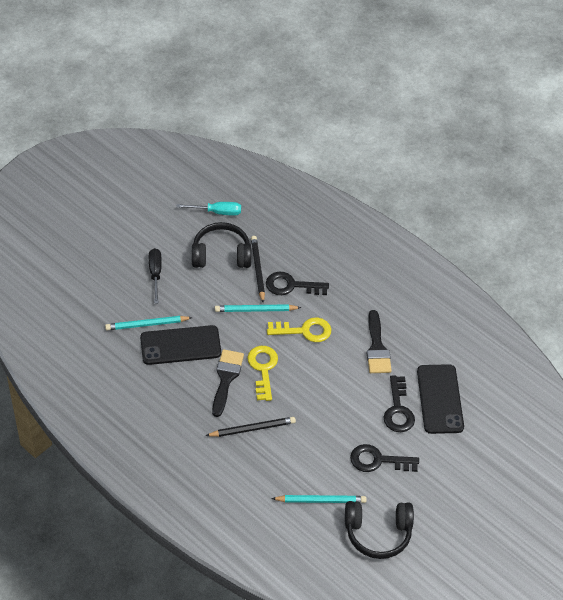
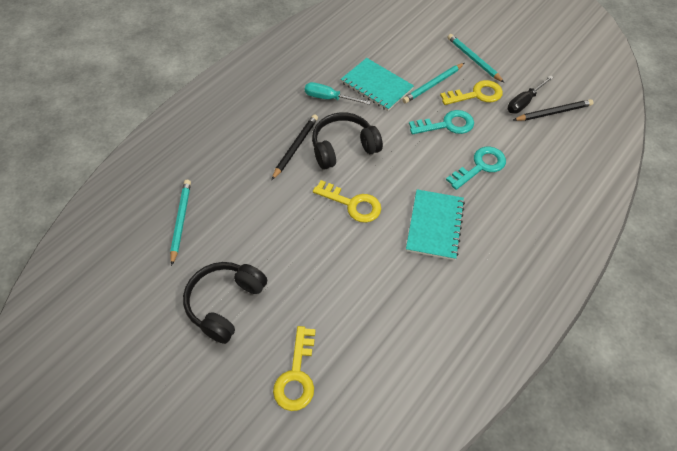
black brush: 2 -> 0
black key: 3 -> 0
black phone: 2 -> 0
turquoise key: 0 -> 2
turquoise notebook: 0 -> 2
yellow key: 2 -> 3

